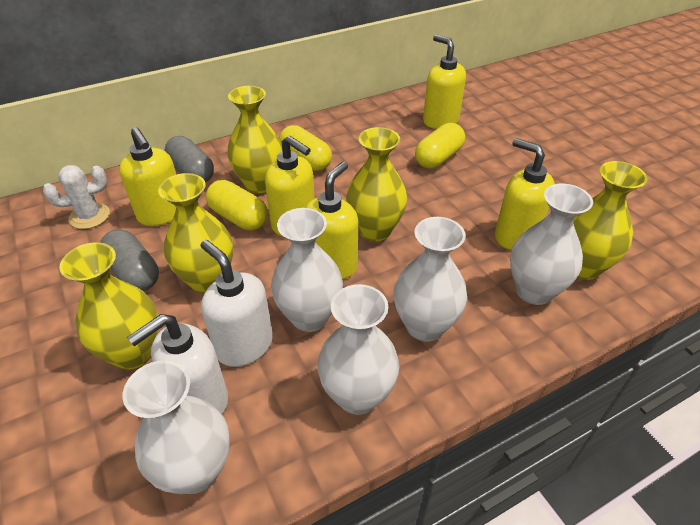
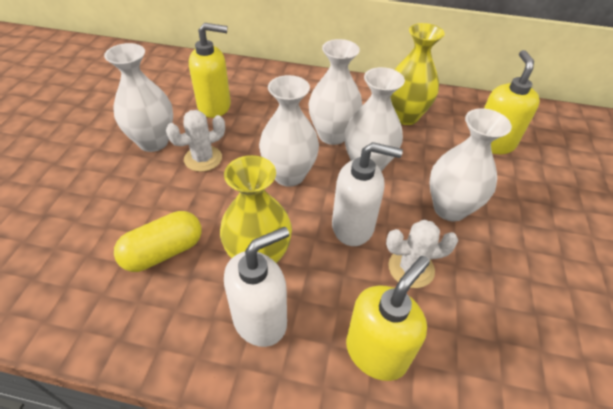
grey capsule: 2 -> 0
white cactus: 1 -> 2
yellow capsule: 3 -> 1
yellow soap dispenser: 5 -> 3
yellow vase: 5 -> 2

